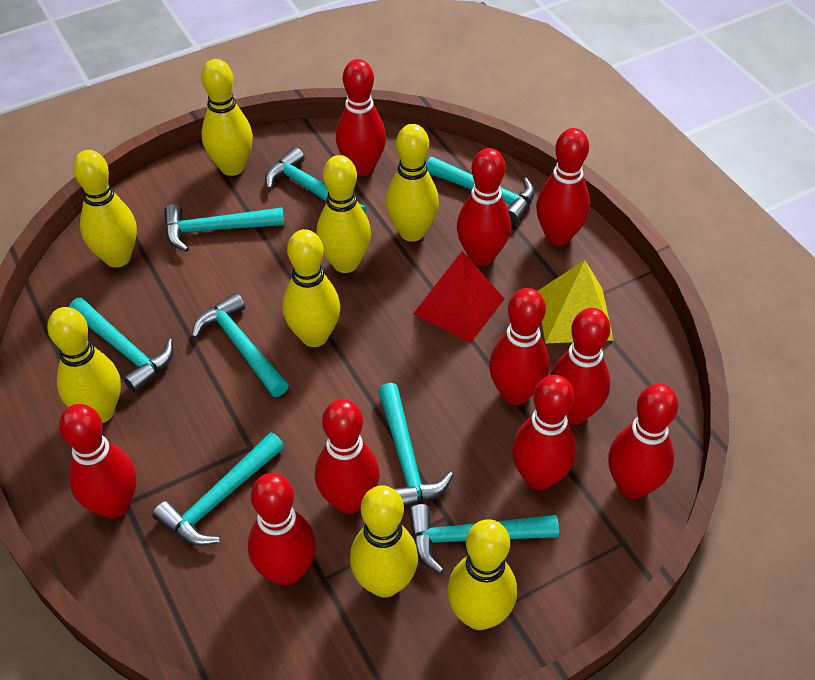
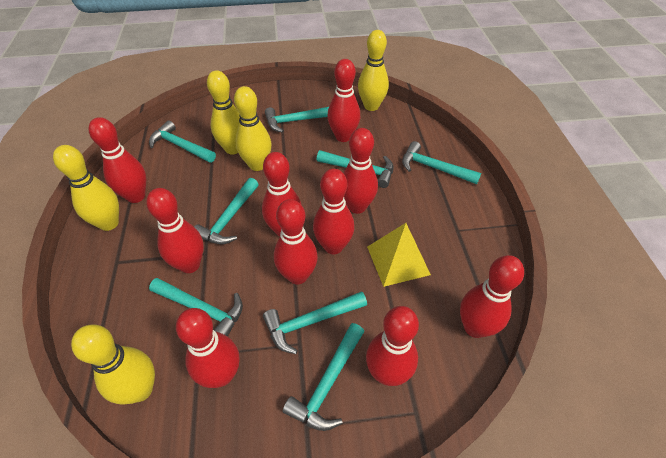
red pyramid: 1 -> 0
yellow bowling pin: 8 -> 5

